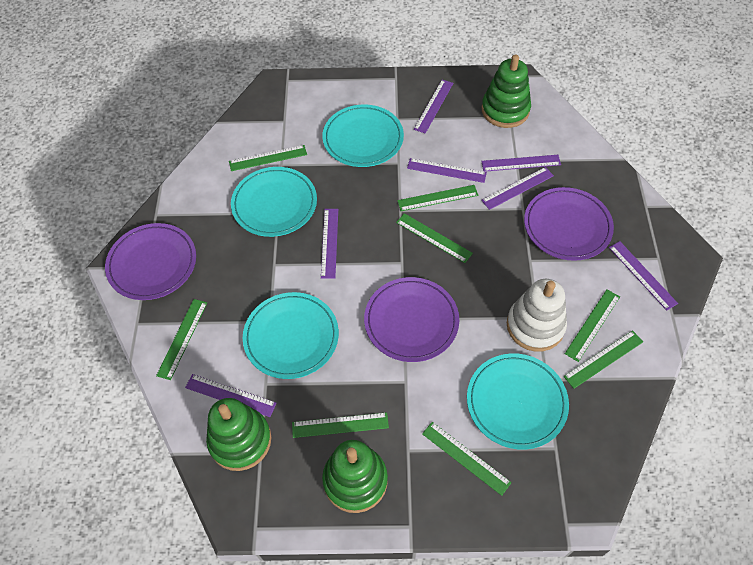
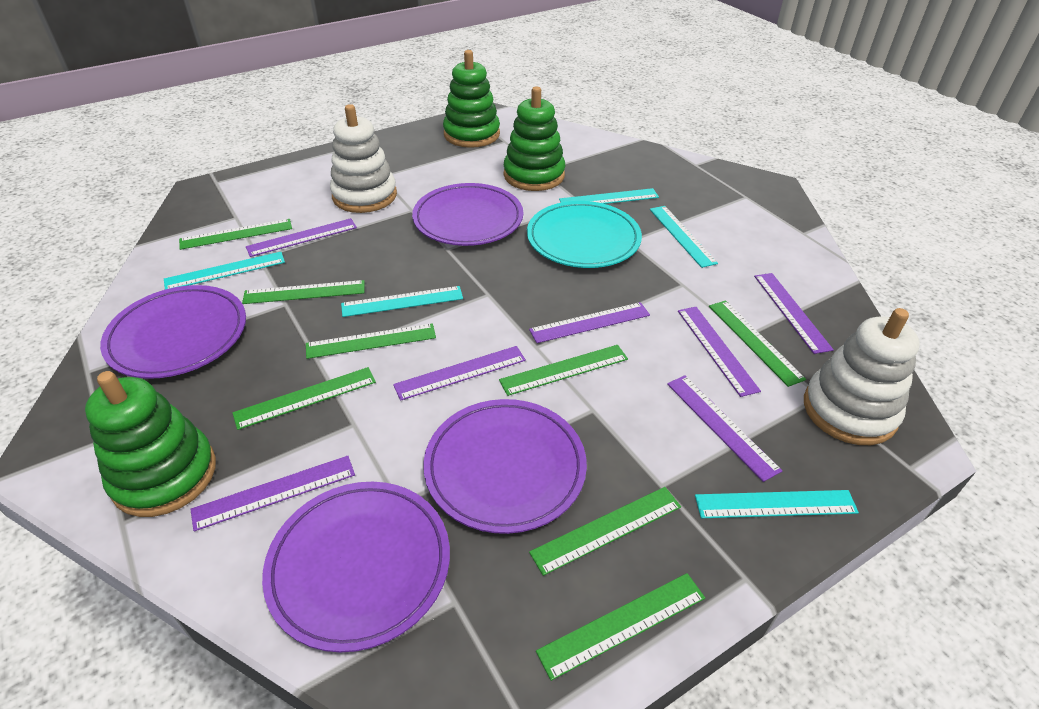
purple plate: 3 -> 4
turquoise plate: 4 -> 1
turquoise ruler: 0 -> 5
white stacking toy: 1 -> 2

